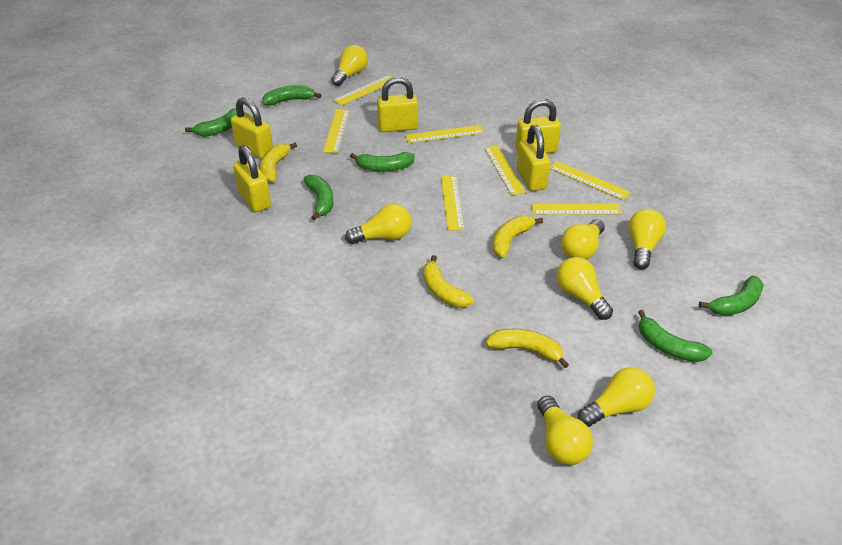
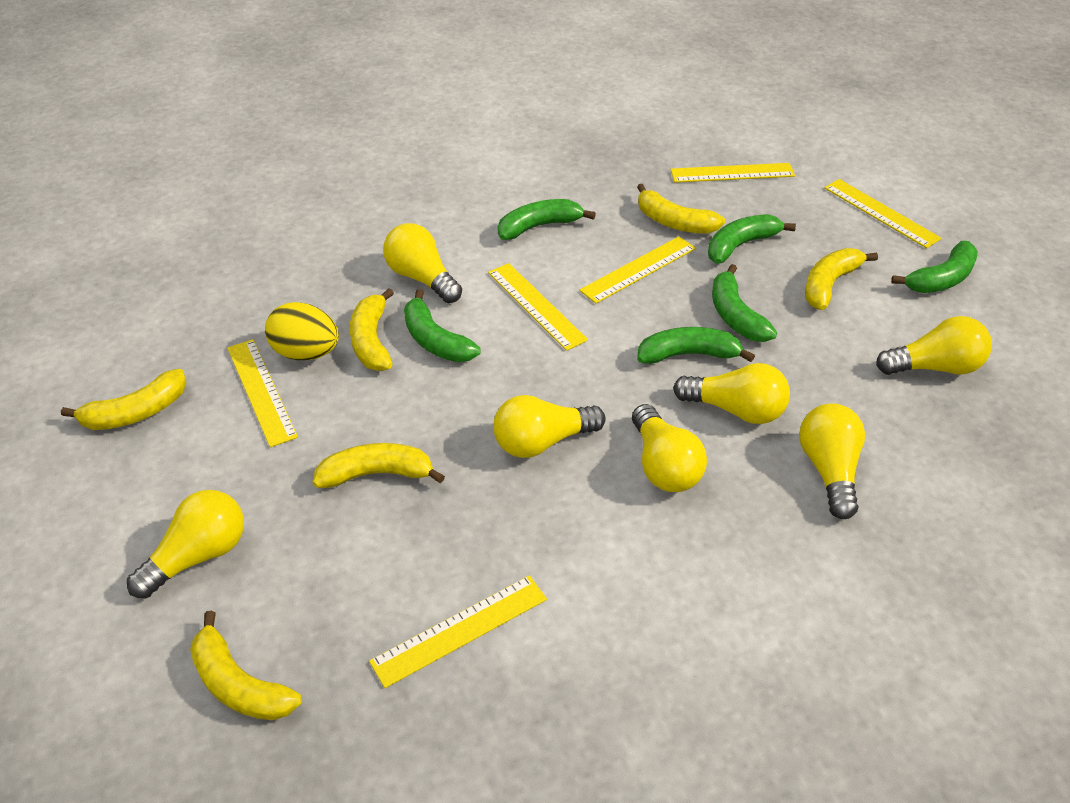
yellow banana: 4 -> 6
yellow egg: 0 -> 1
yellow padlock: 5 -> 0
yellow ruler: 7 -> 6

